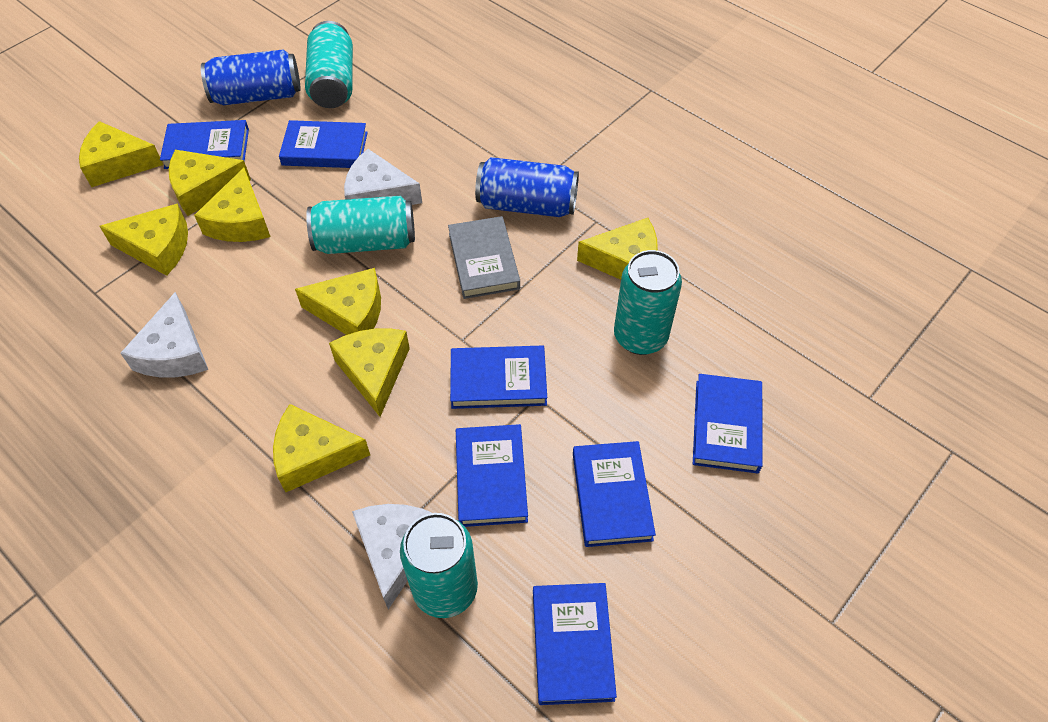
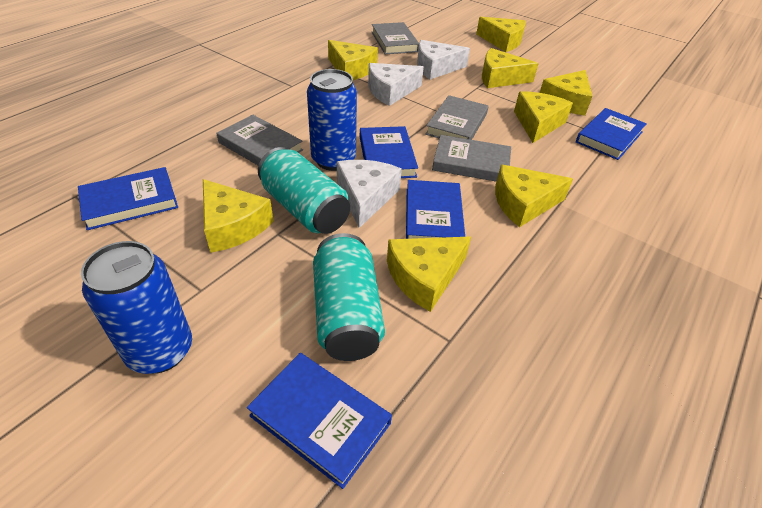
blue book: 7 -> 5
grey book: 1 -> 4
turquoise can: 4 -> 2

